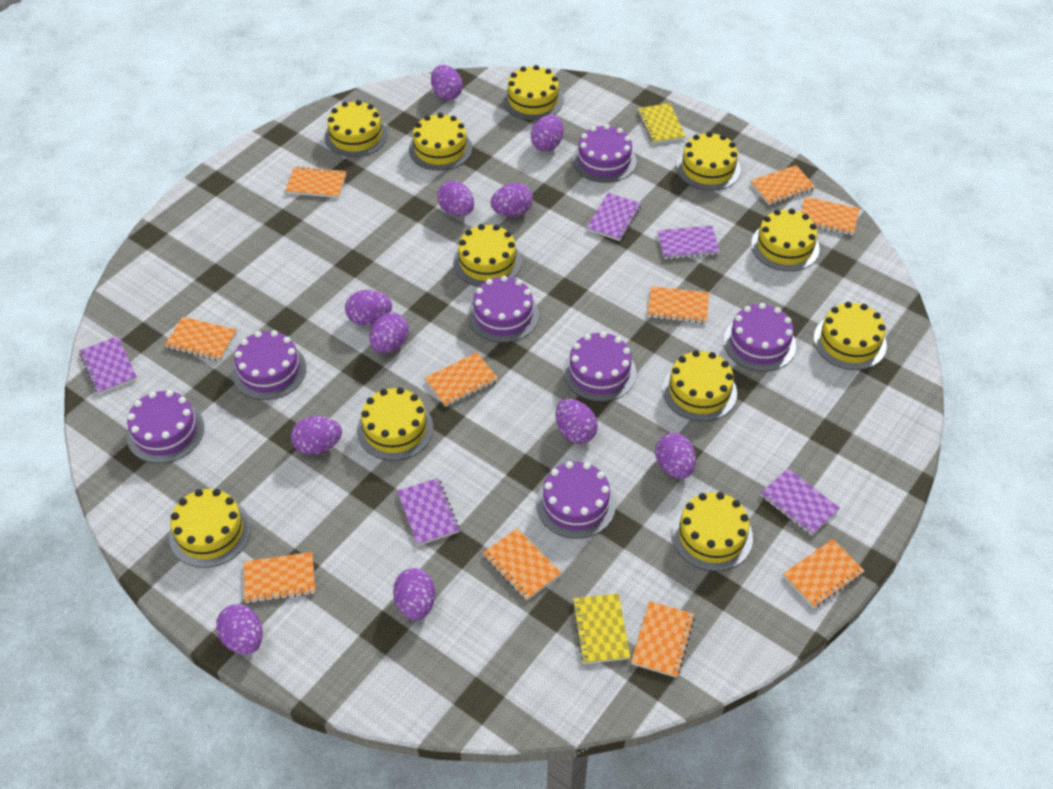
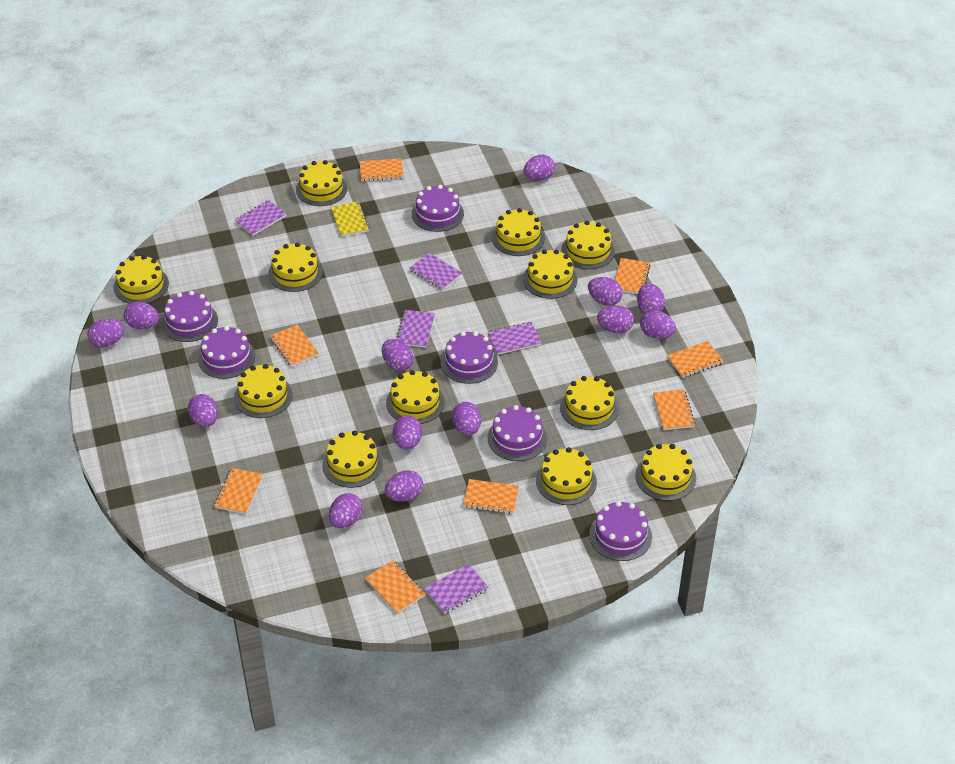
orange notebook: 10 -> 8
purple cake: 7 -> 6
purple egg: 11 -> 13
yellow cake: 11 -> 12
yellow notebook: 2 -> 1

